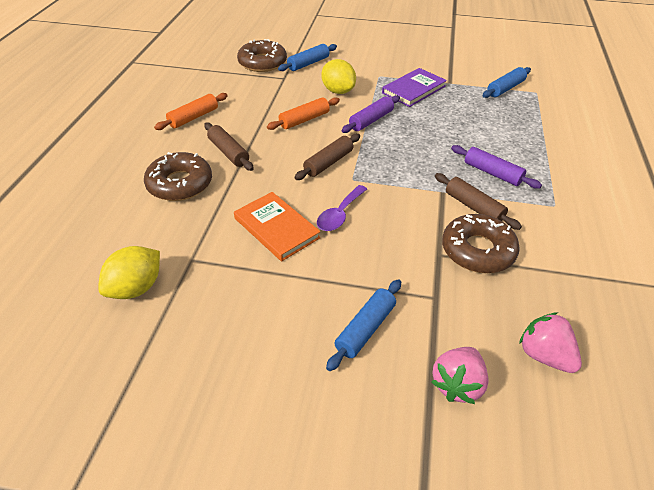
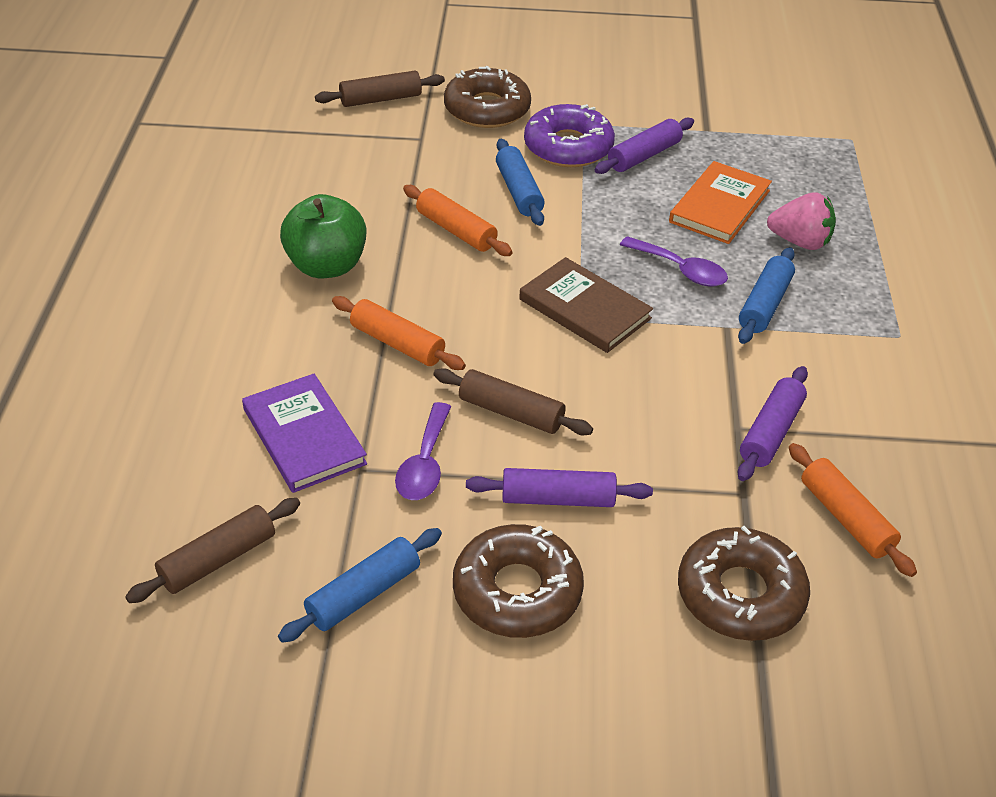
brown book: 0 -> 1
green apple: 0 -> 1
orange rolling pin: 2 -> 3
pink strawberry: 2 -> 1
purple donut: 0 -> 1
purple rolling pin: 2 -> 3
purple spoon: 1 -> 2
yellow lemon: 2 -> 0

